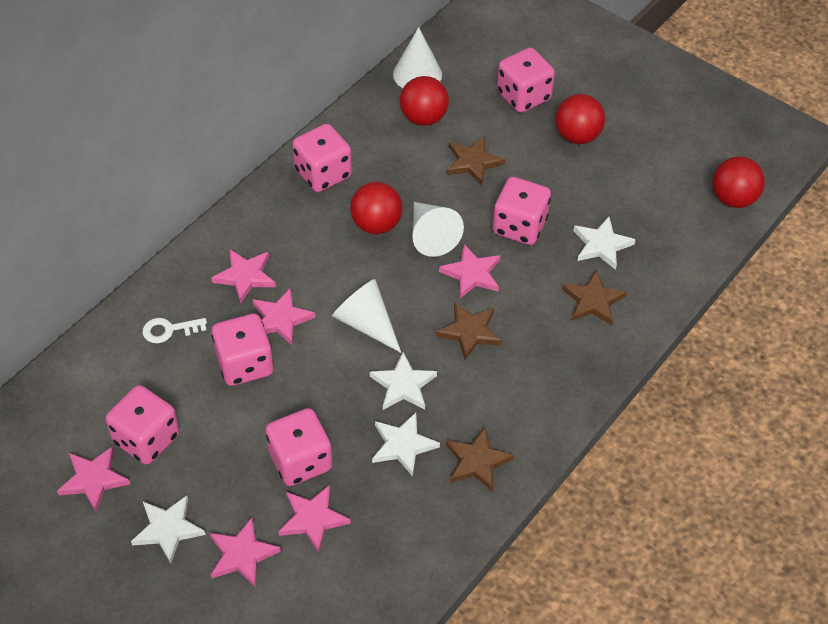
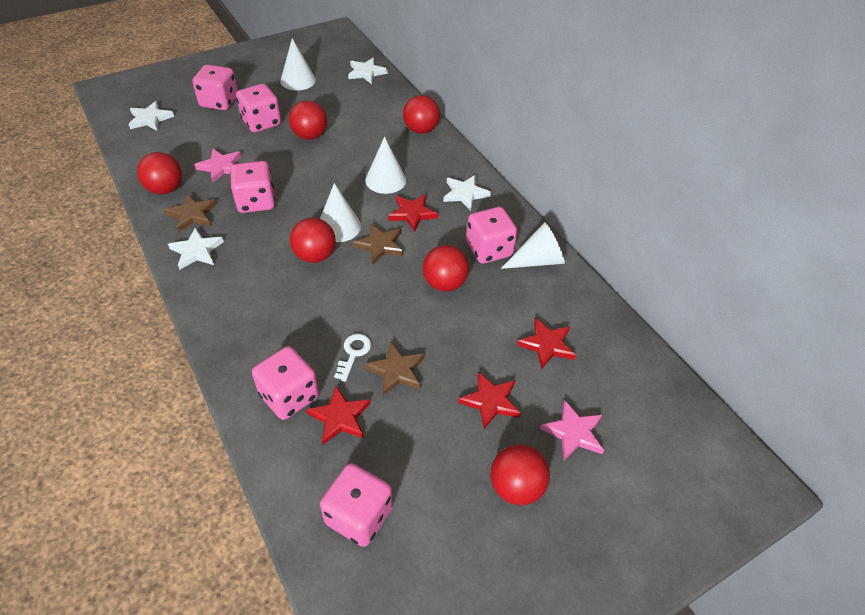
brown star: 4 -> 3
pink star: 6 -> 2
red ball: 4 -> 6
red star: 0 -> 4
white cone: 3 -> 4

